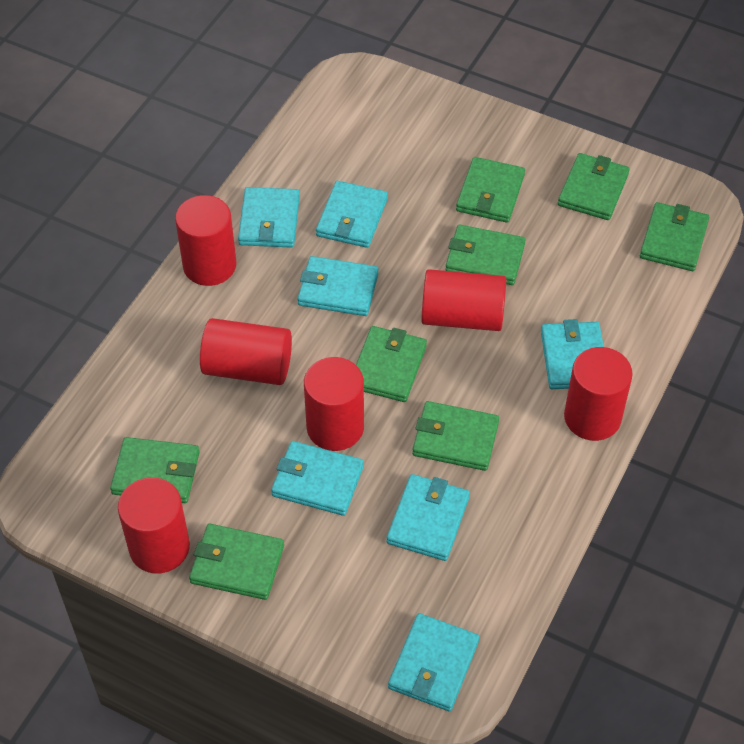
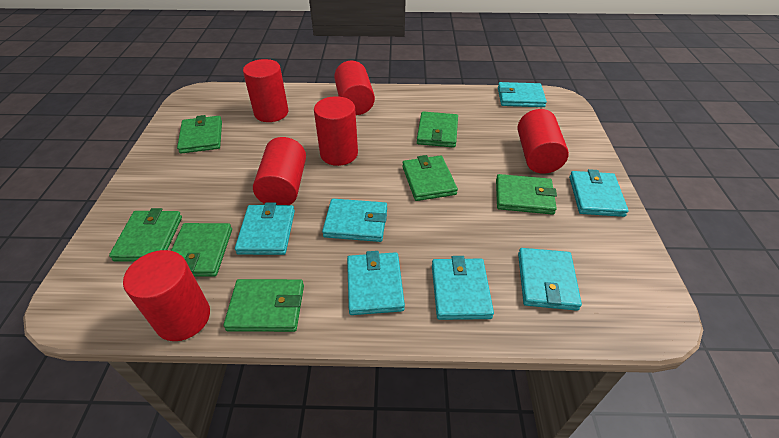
green wallet: 8 -> 7

